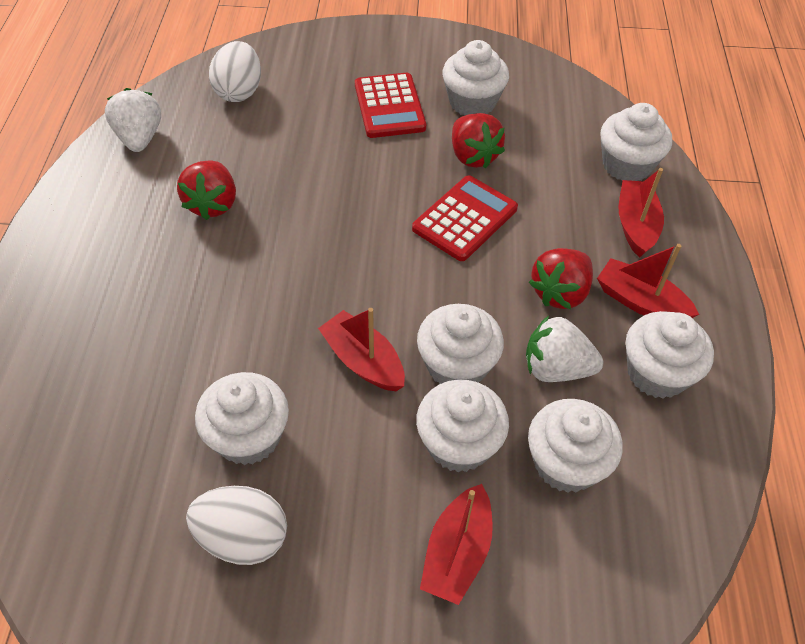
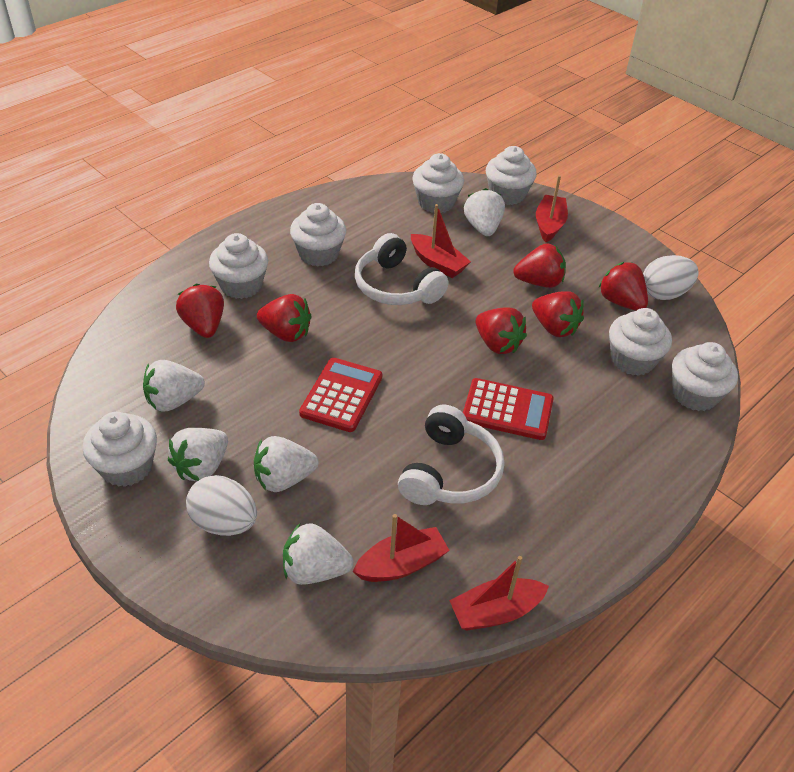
red strawberry: 3 -> 6
white headphones: 0 -> 2
white strawberry: 2 -> 5

